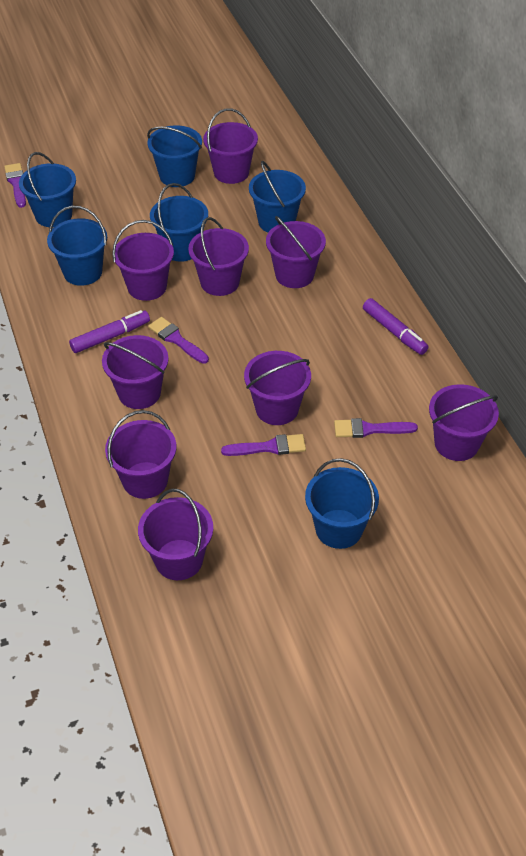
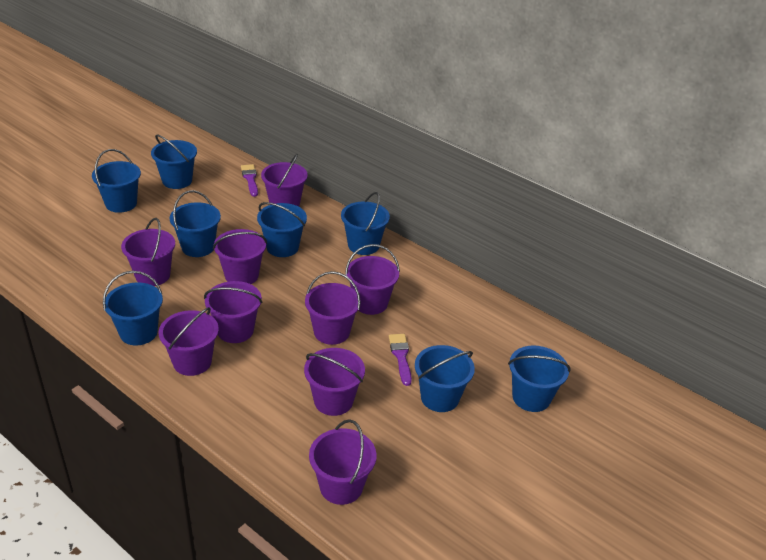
blue bucket: 6 -> 8
purple brush: 4 -> 2
purple marker: 2 -> 0

